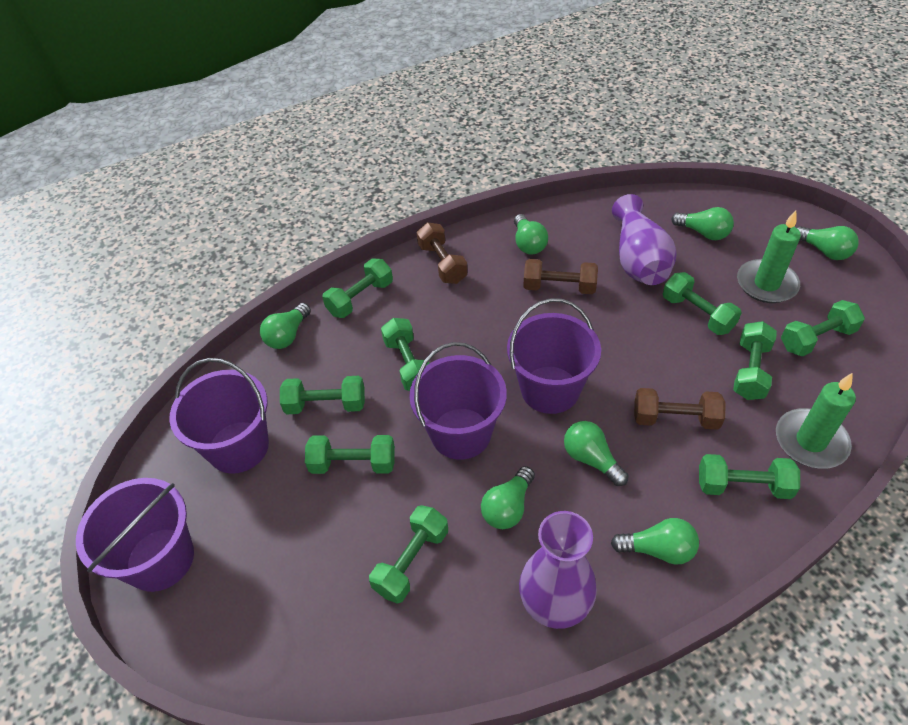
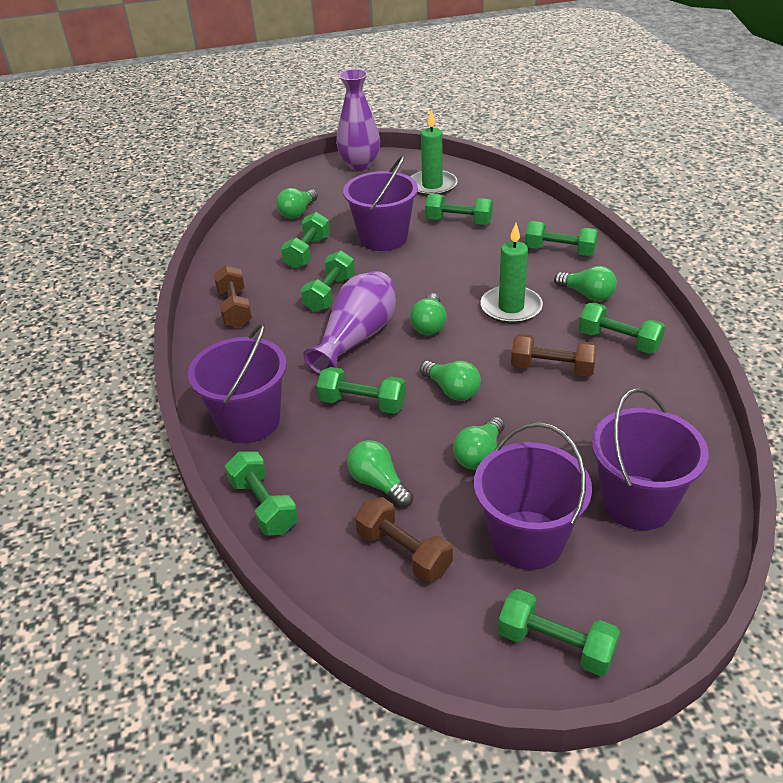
green dumbbell: 9 -> 8
green light bulb: 7 -> 6

